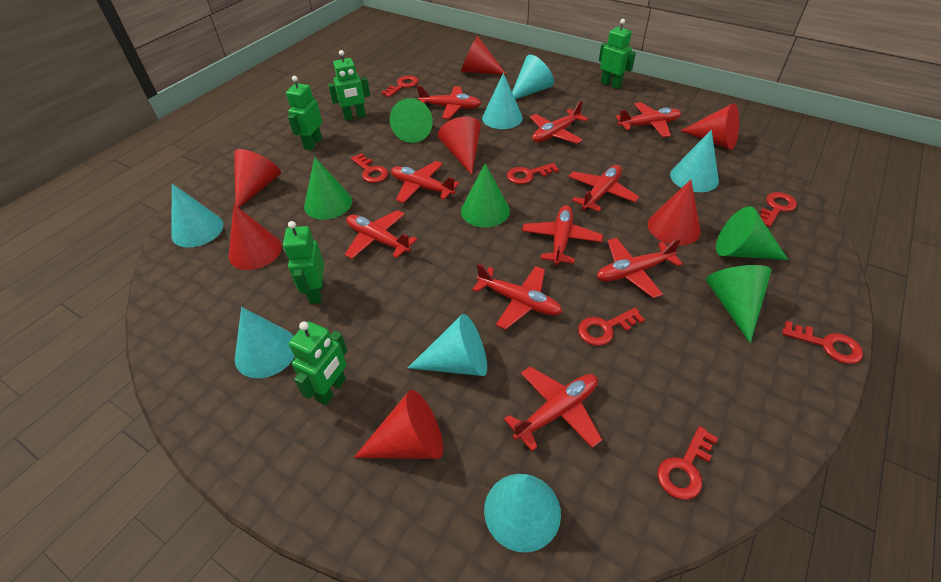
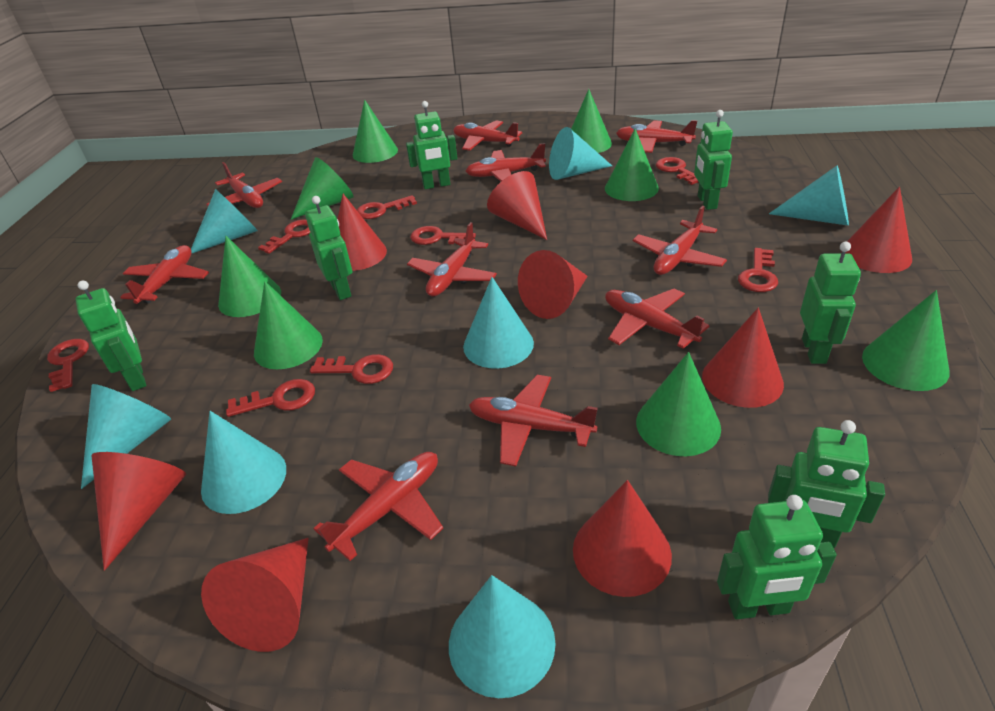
green cone: 5 -> 8
green robot: 5 -> 7
red cone: 7 -> 8
red key: 7 -> 8

